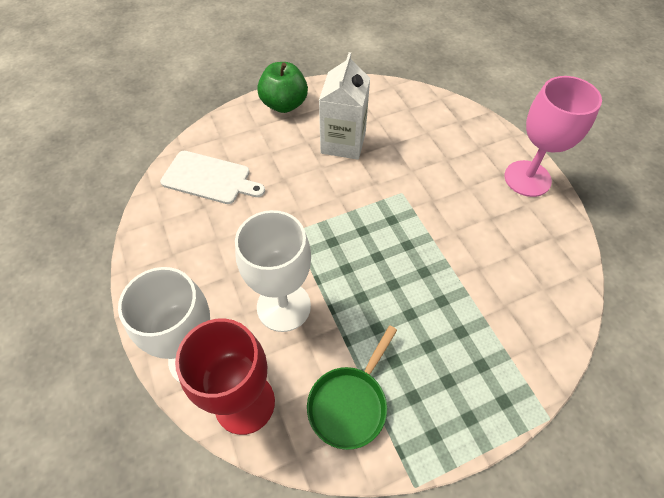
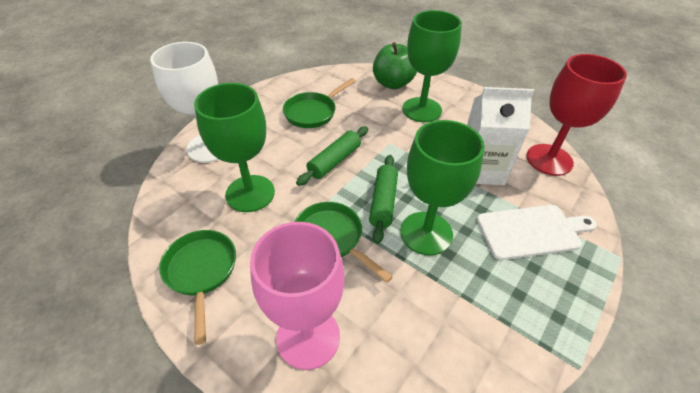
green goblet: 0 -> 3
green pan: 1 -> 3
green rolling pin: 0 -> 2
white goblet: 2 -> 1

